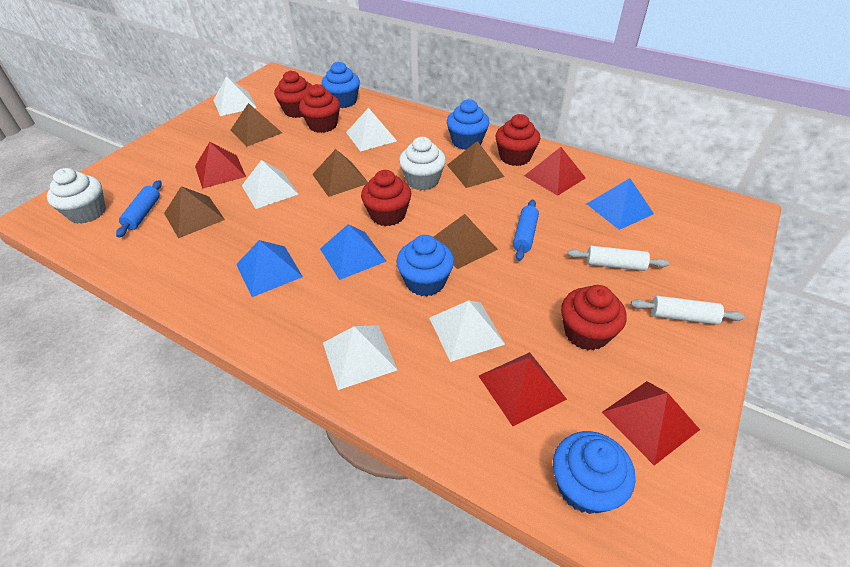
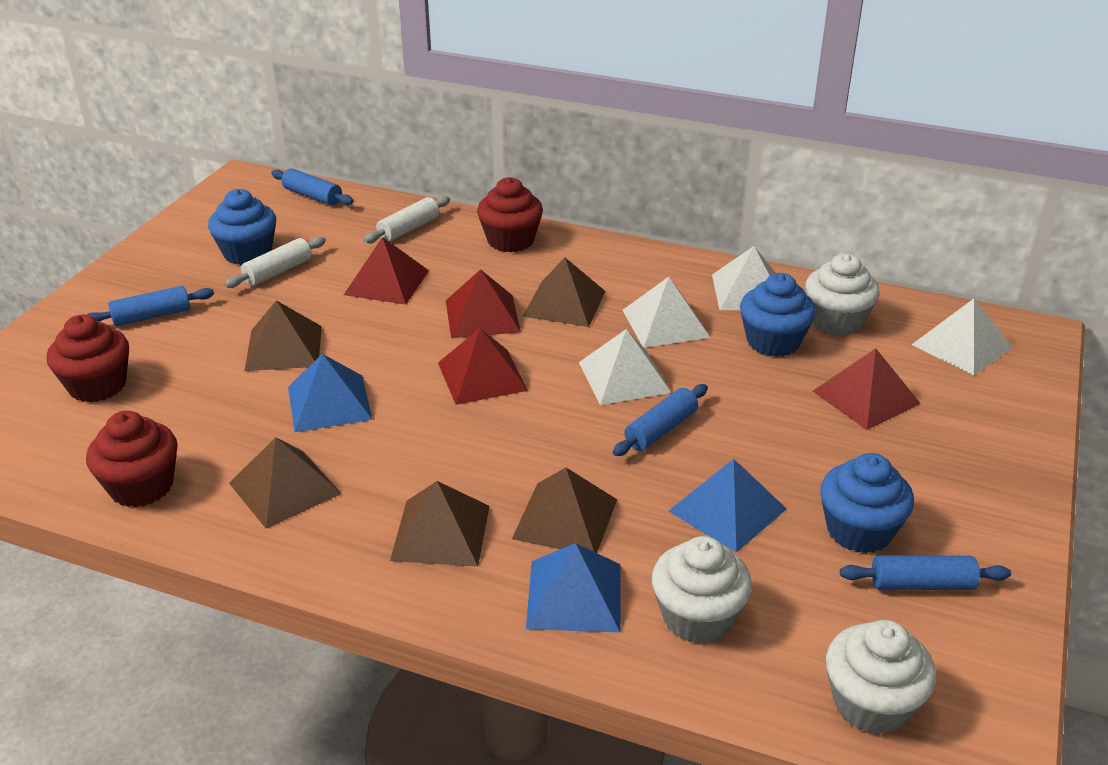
blue cupcake: 4 -> 3
blue rolling pin: 2 -> 4
red cupcake: 5 -> 3
white cupcake: 2 -> 3
white pyramid: 5 -> 4

